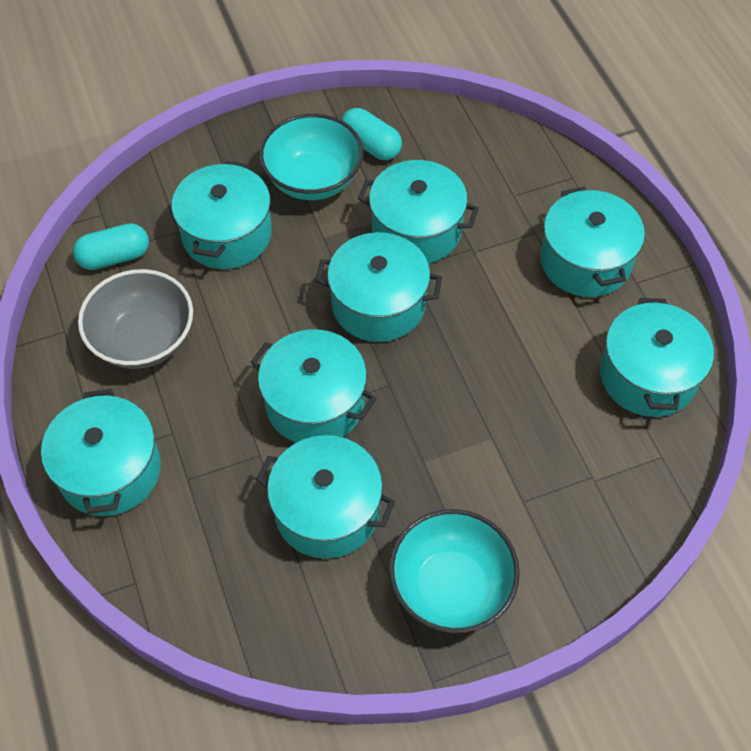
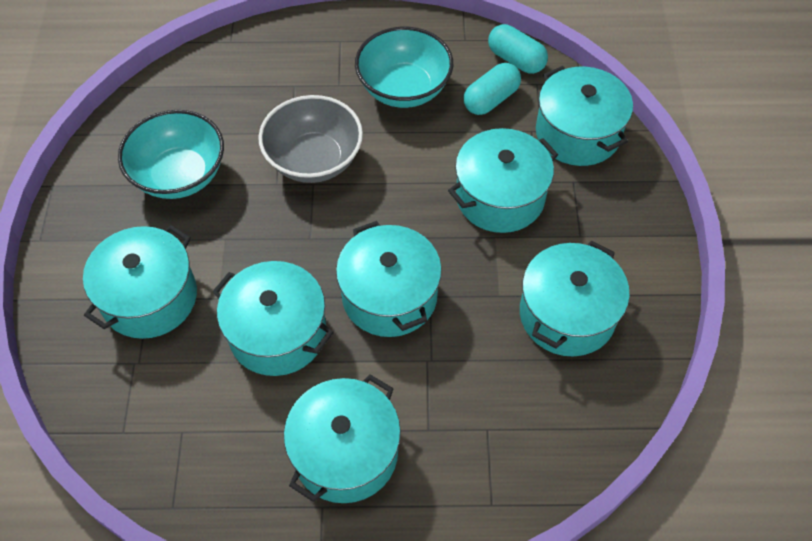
turquoise pot: 8 -> 7

